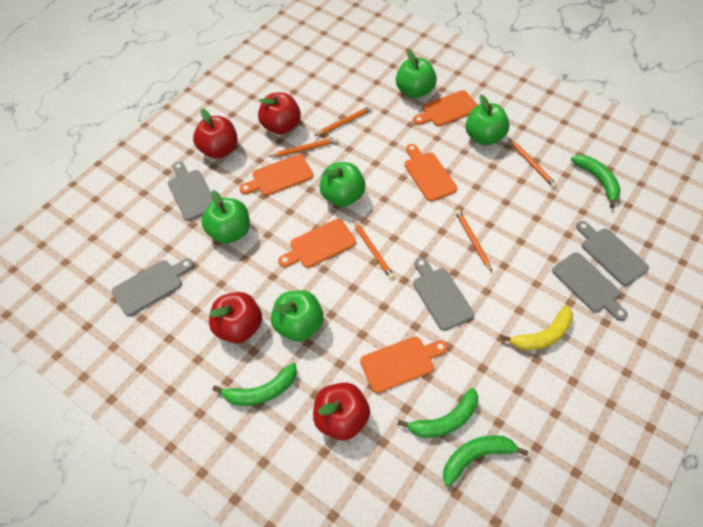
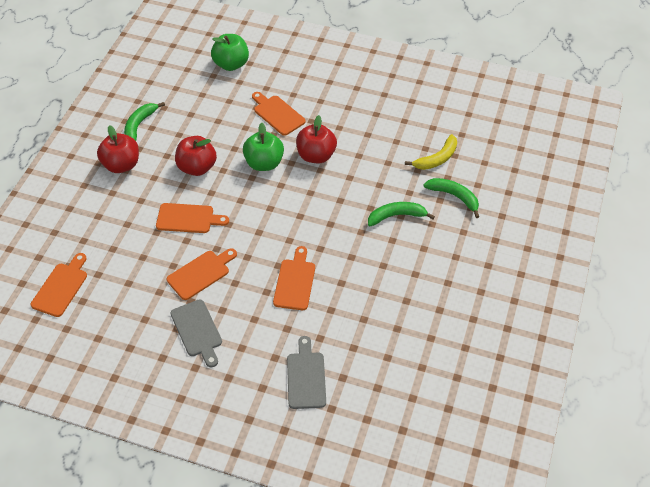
green apple: 5 -> 2
green banana: 4 -> 3
grey cutting board: 5 -> 2
orange pencil: 5 -> 0
red apple: 4 -> 3

